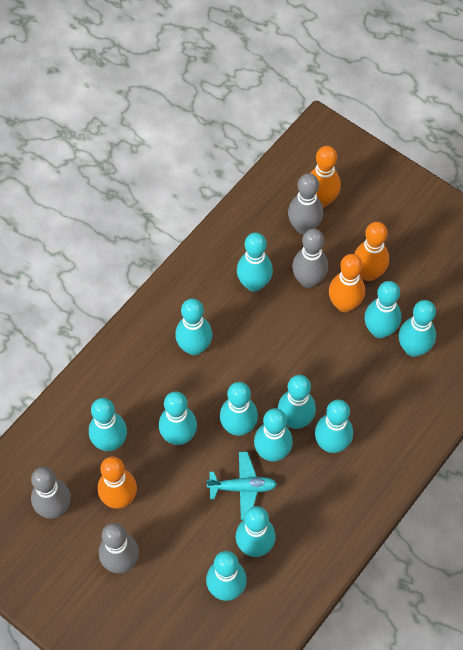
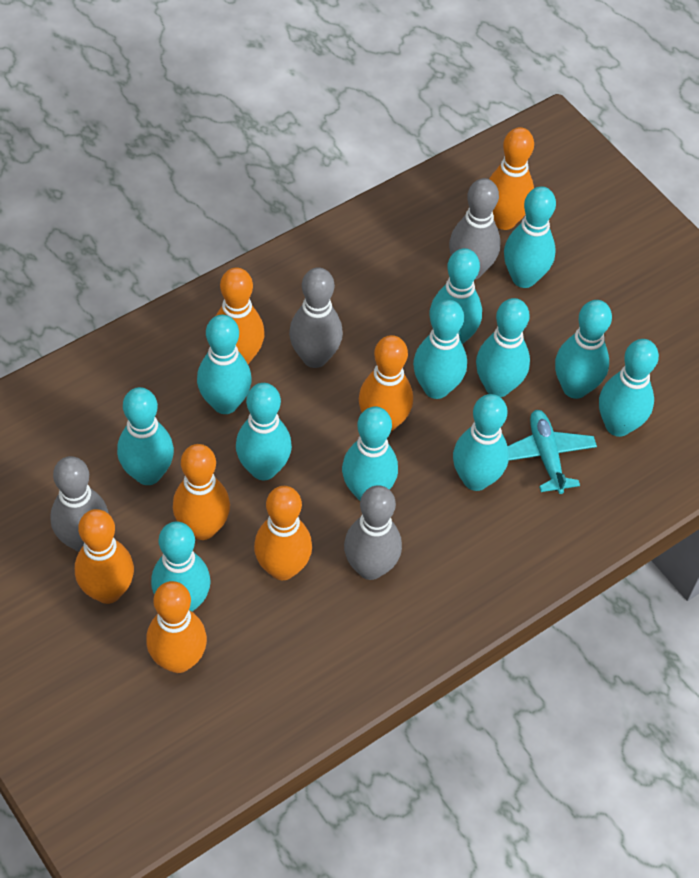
orange bowling pin: 4 -> 7

